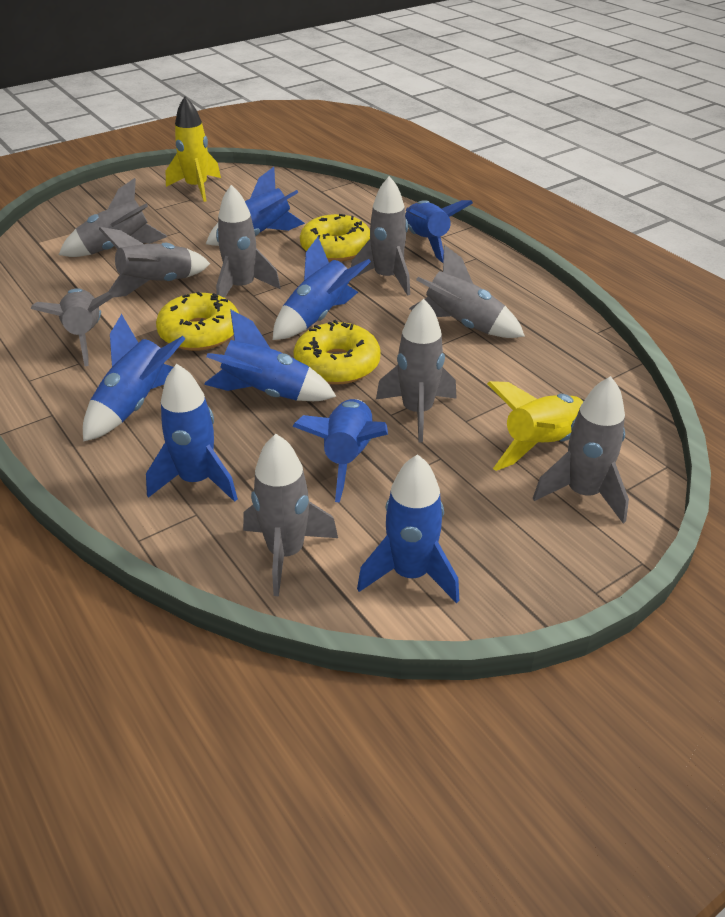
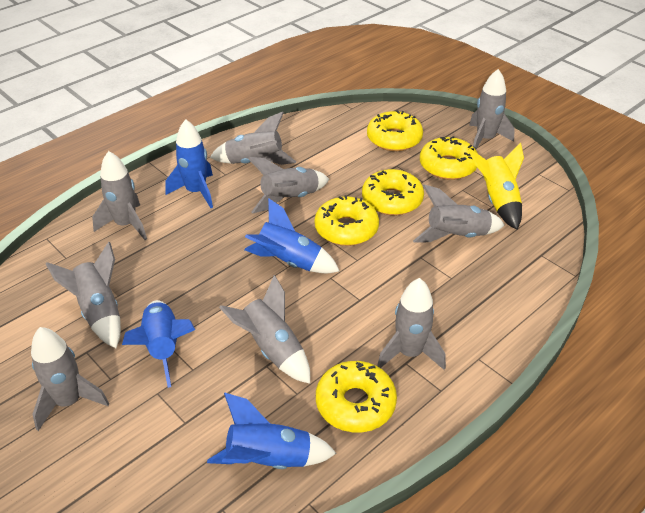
blue rocket: 8 -> 4
yellow donut: 3 -> 5
yellow rocket: 2 -> 1

